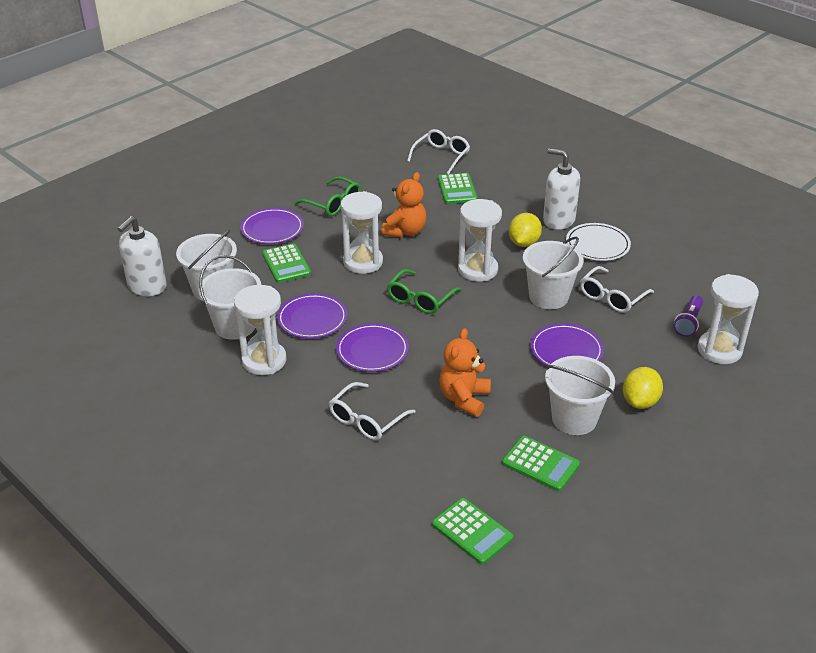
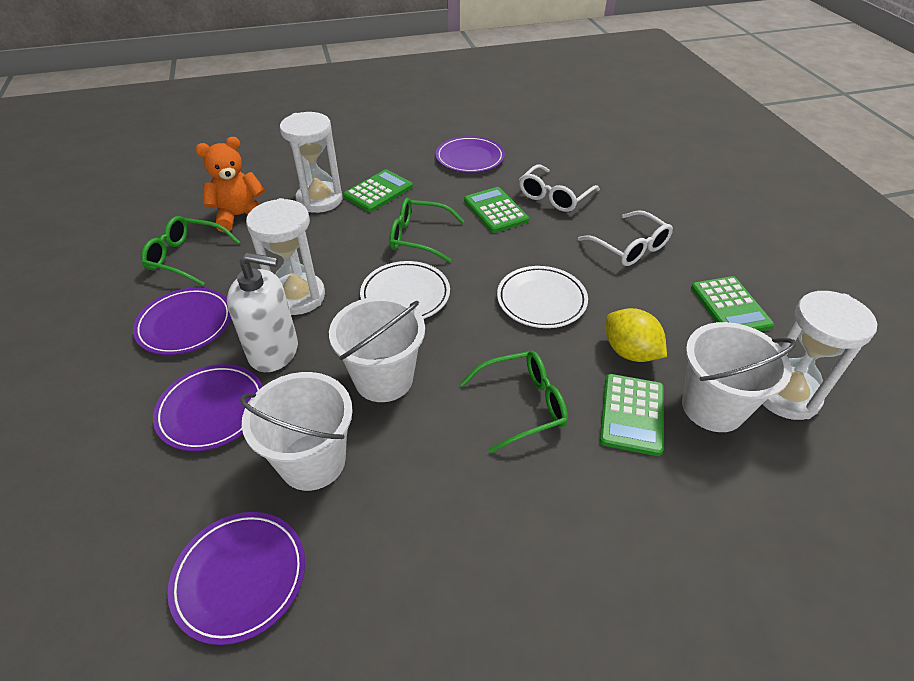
green glasses: 2 -> 3
orange teddy bear: 2 -> 1
purple flashlight: 1 -> 0
white bucket: 4 -> 3
white glasses: 3 -> 2
white hourglass: 4 -> 3
white plate: 1 -> 2
white soap dispenser: 2 -> 1
yellow lemon: 2 -> 1

